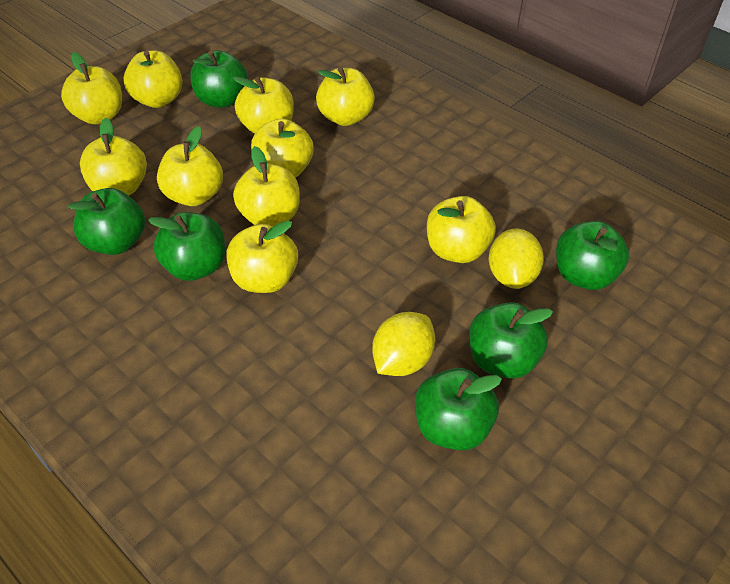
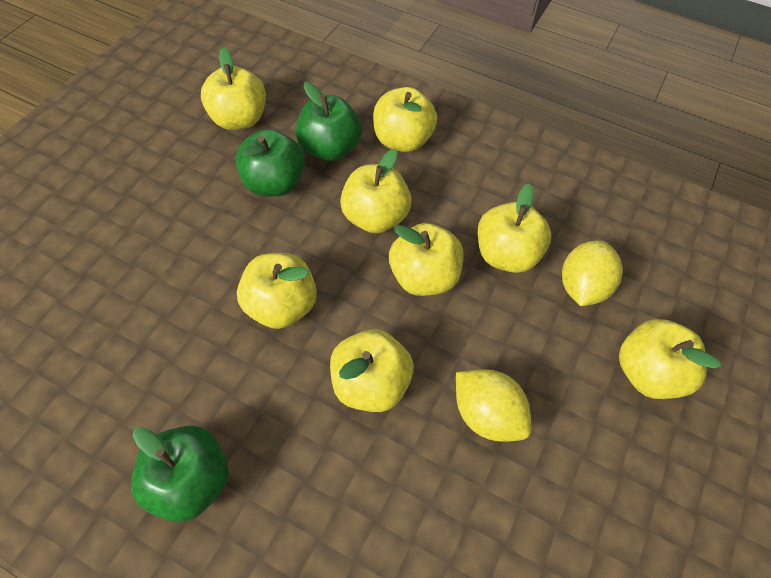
green apple: 6 -> 3
yellow apple: 10 -> 8

